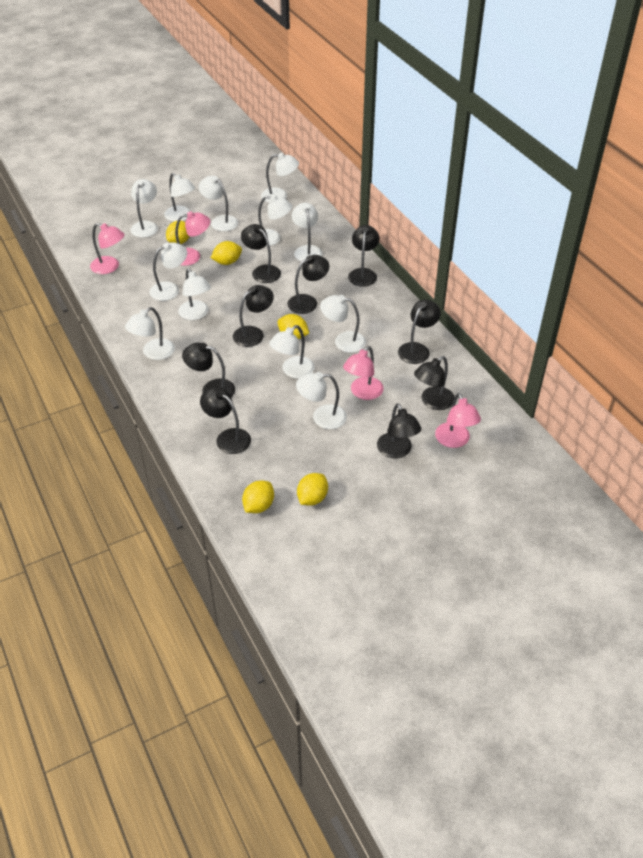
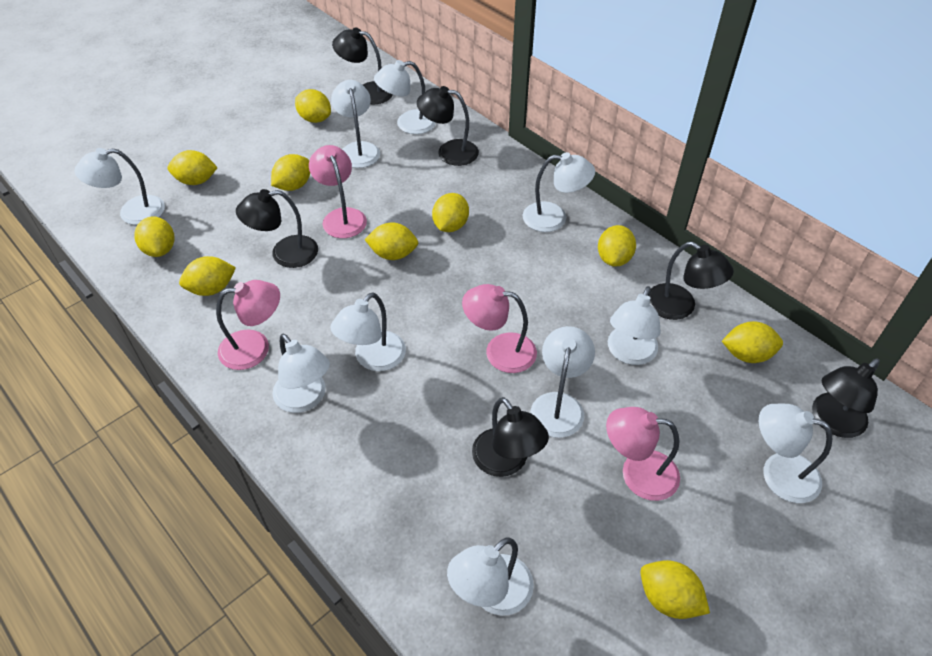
black lamp: 9 -> 6
white lamp: 12 -> 10
yellow lemon: 5 -> 10

